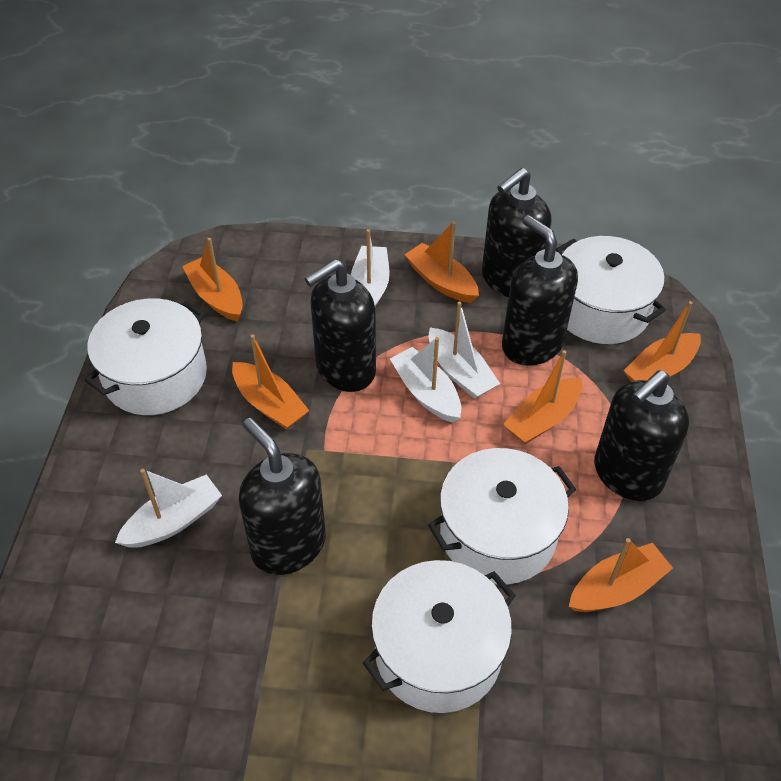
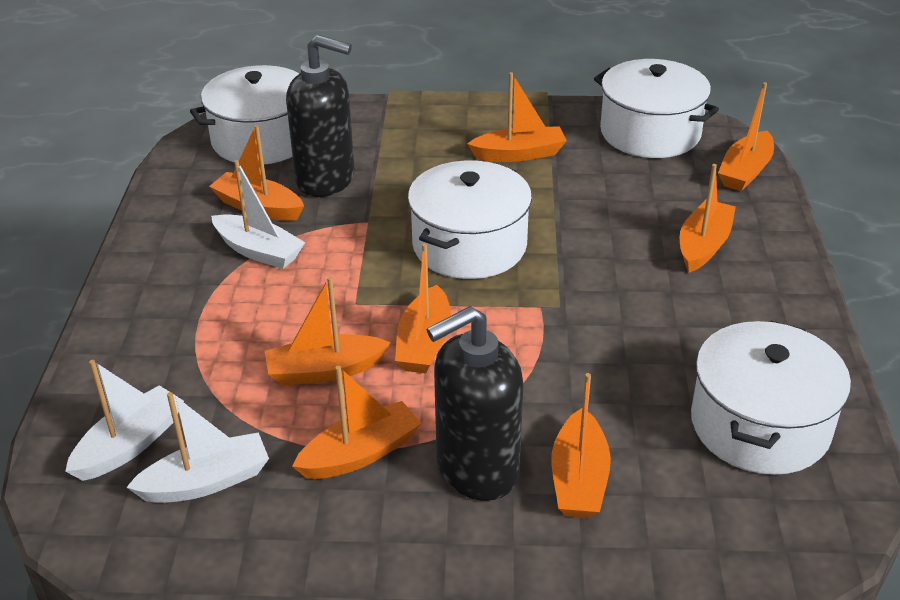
black soap dispenser: 5 -> 2
orange boat: 6 -> 8
white boat: 4 -> 3

